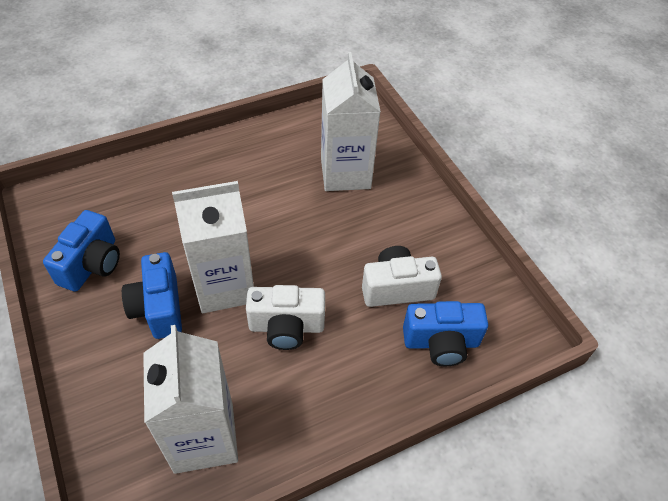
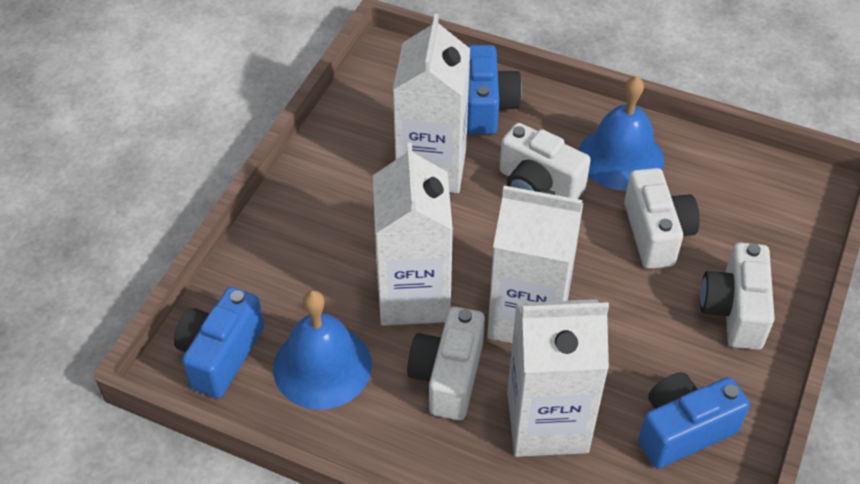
blue bell: 0 -> 2
white camera: 2 -> 4
white carton: 3 -> 4

